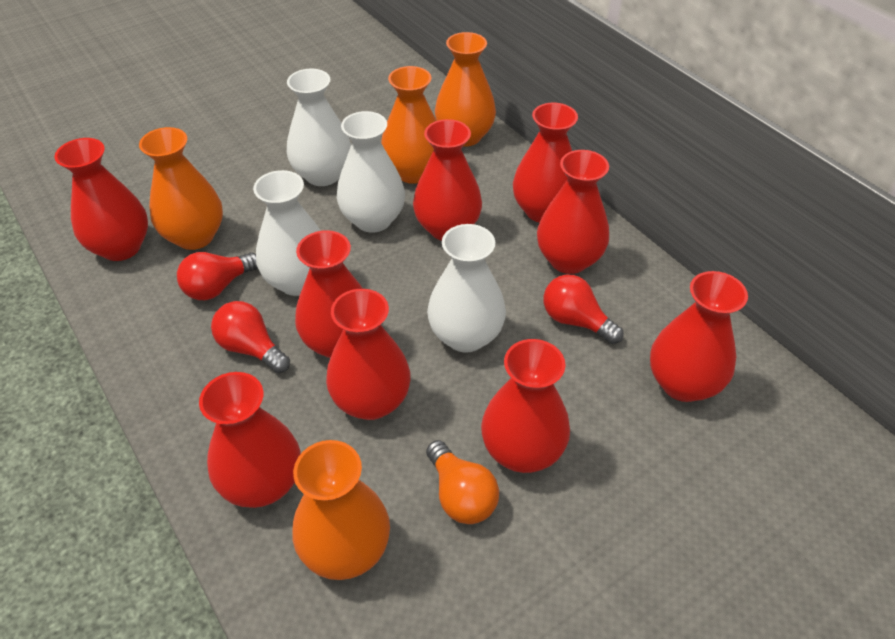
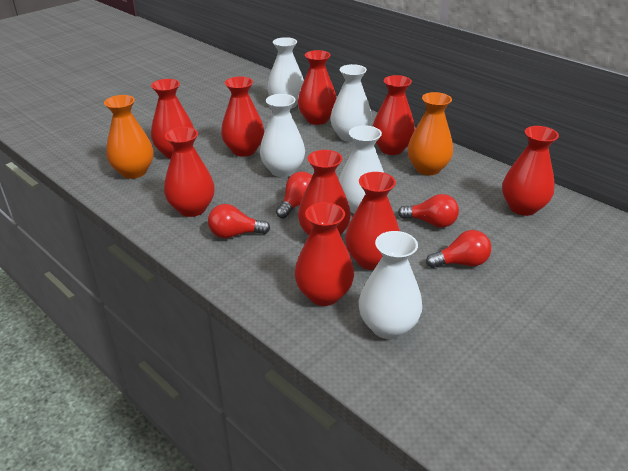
orange light bulb: 1 -> 0
orange vase: 4 -> 2
red light bulb: 3 -> 4
white vase: 4 -> 5

